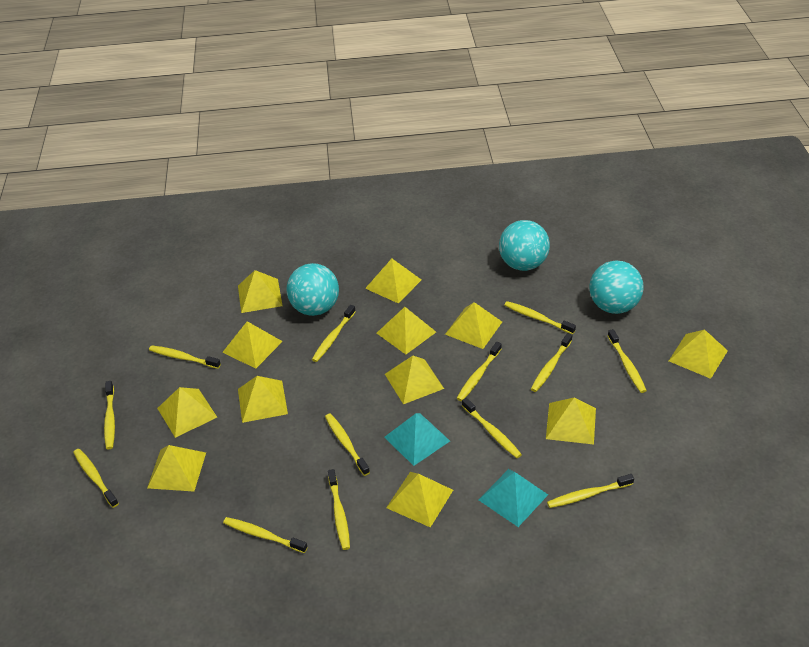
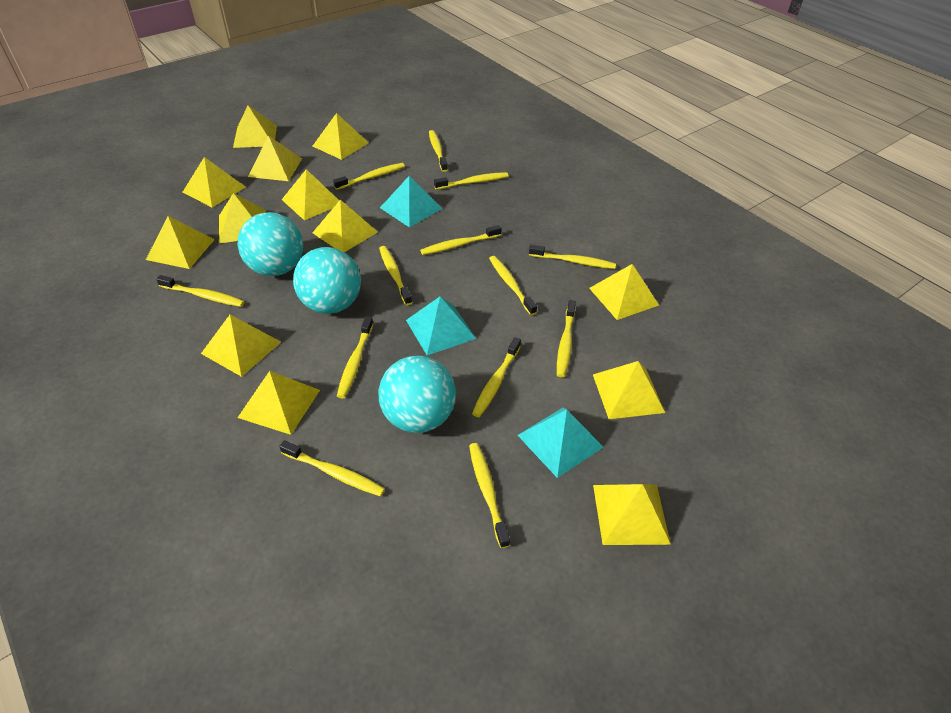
turquoise pyramid: 2 -> 3
yellow pyramid: 12 -> 13

